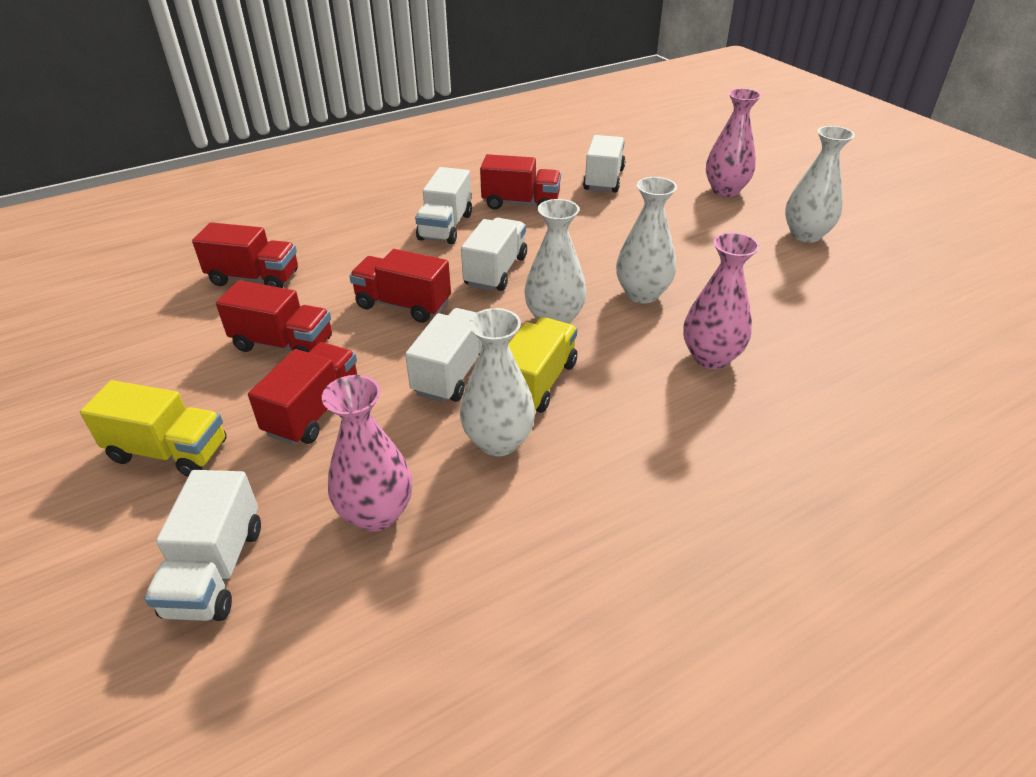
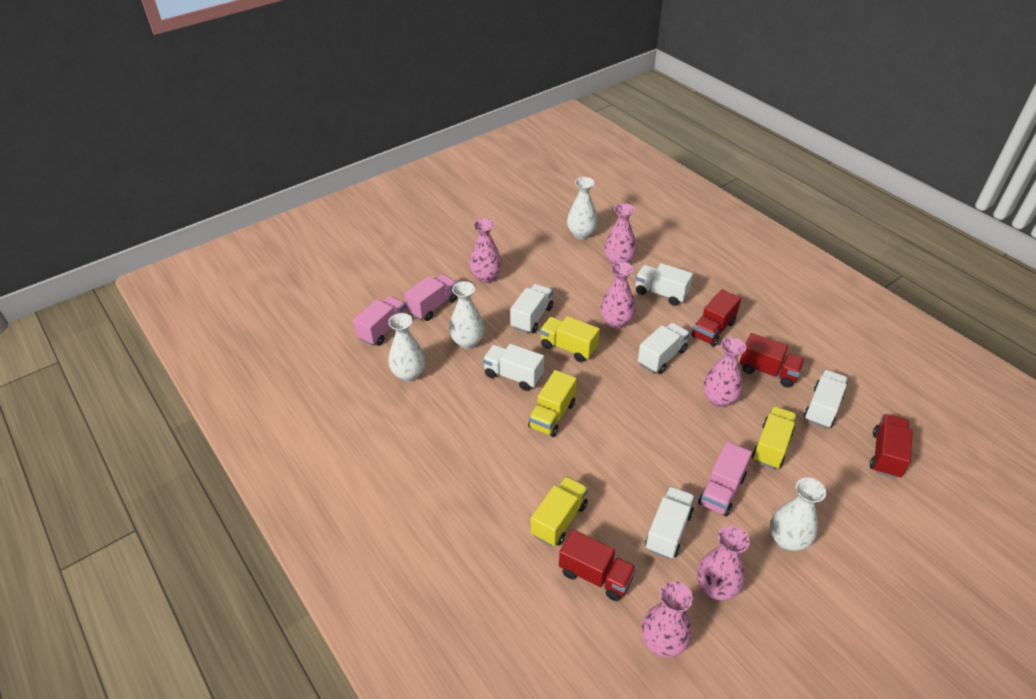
pink truck: 0 -> 3
pink vase: 3 -> 6
red truck: 5 -> 4
white truck: 5 -> 6
yellow truck: 2 -> 4

